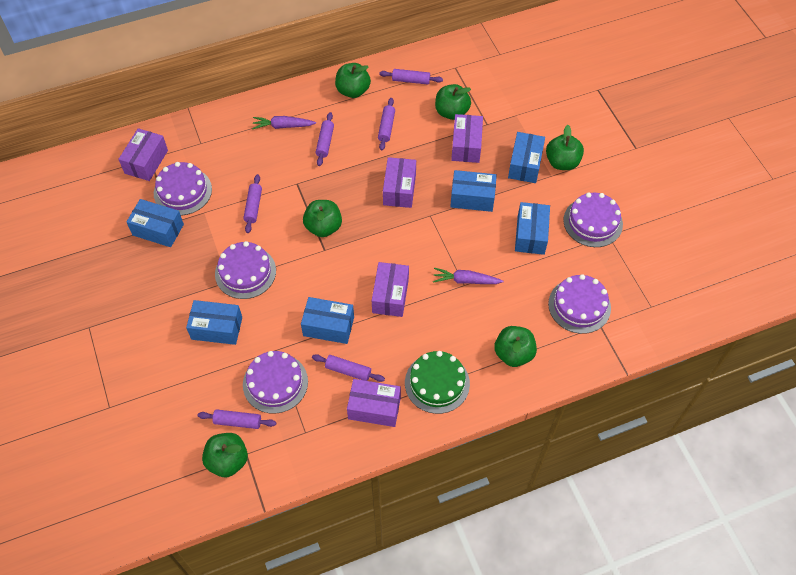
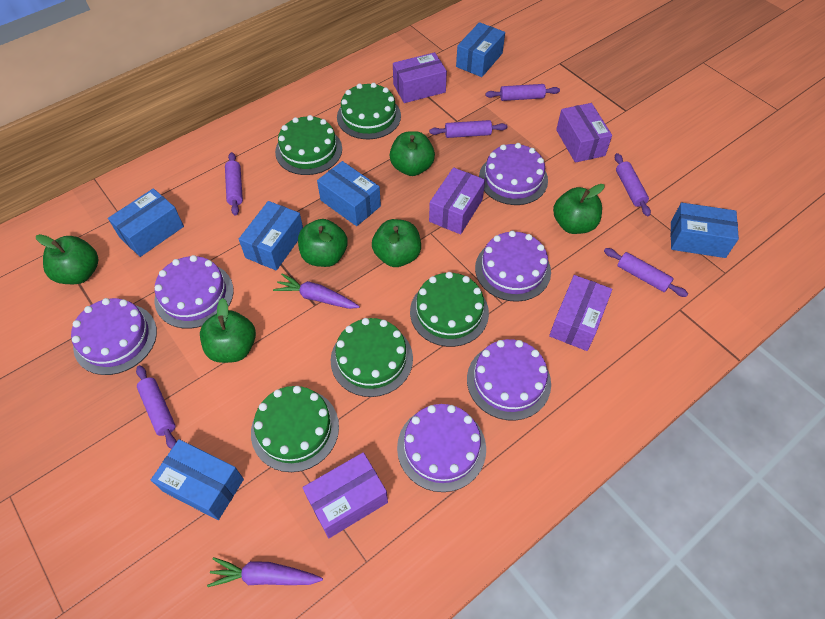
green cake: 1 -> 5
purple cake: 5 -> 6

